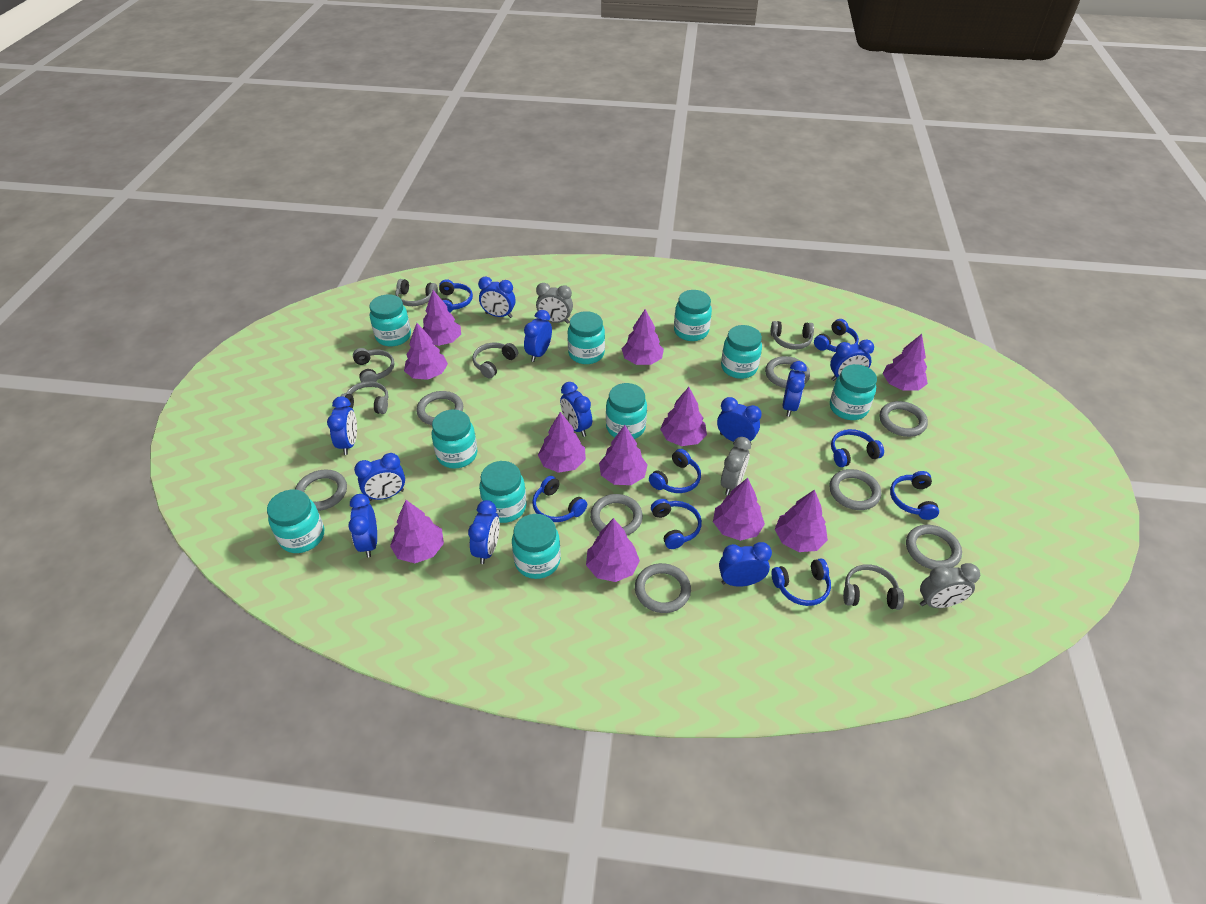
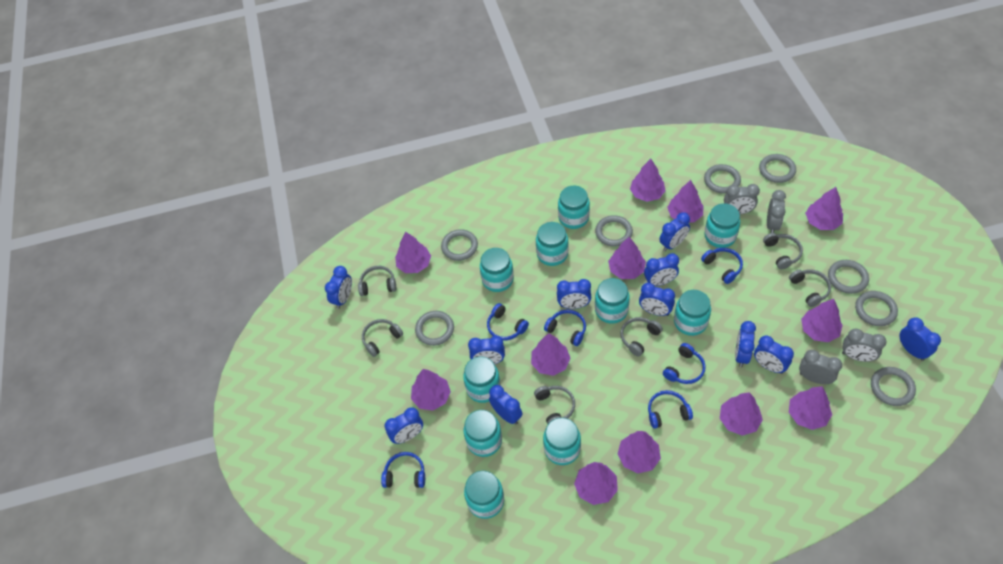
blue headphones: 8 -> 6
grey clock: 3 -> 4
purple tree: 11 -> 12

